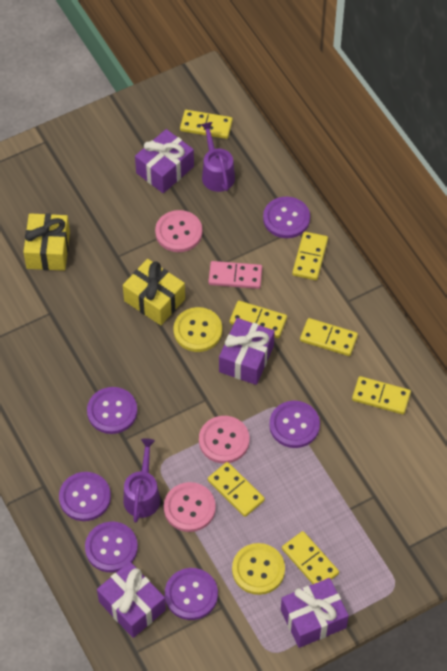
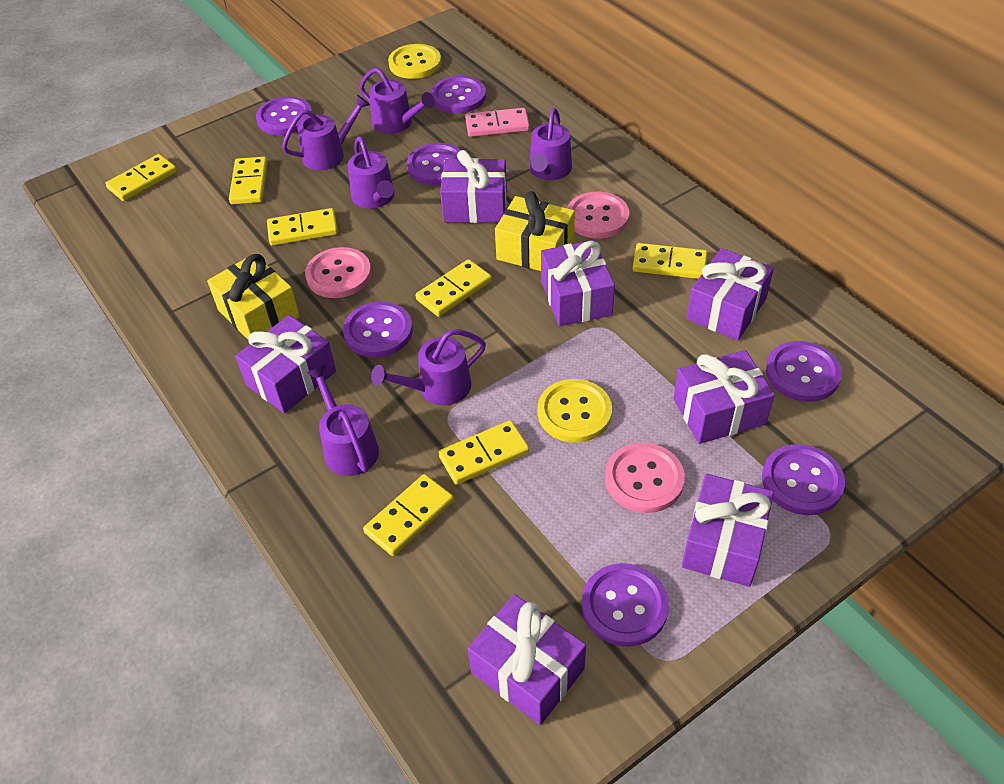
purple button: 6 -> 7
purple gift: 4 -> 7
purple watering can: 2 -> 6

